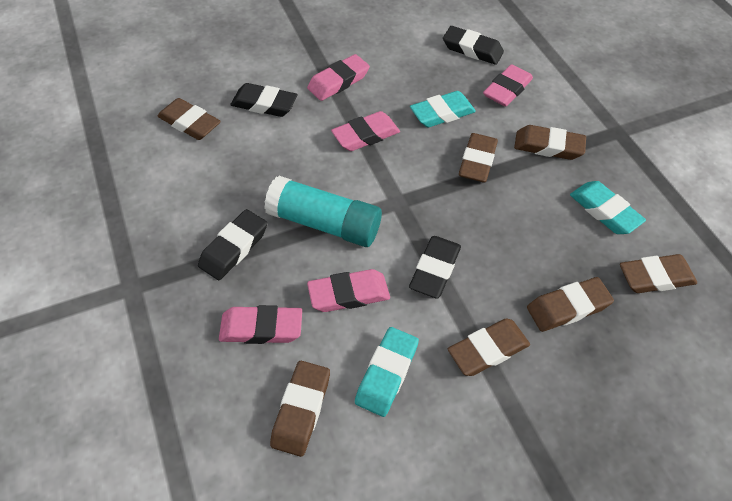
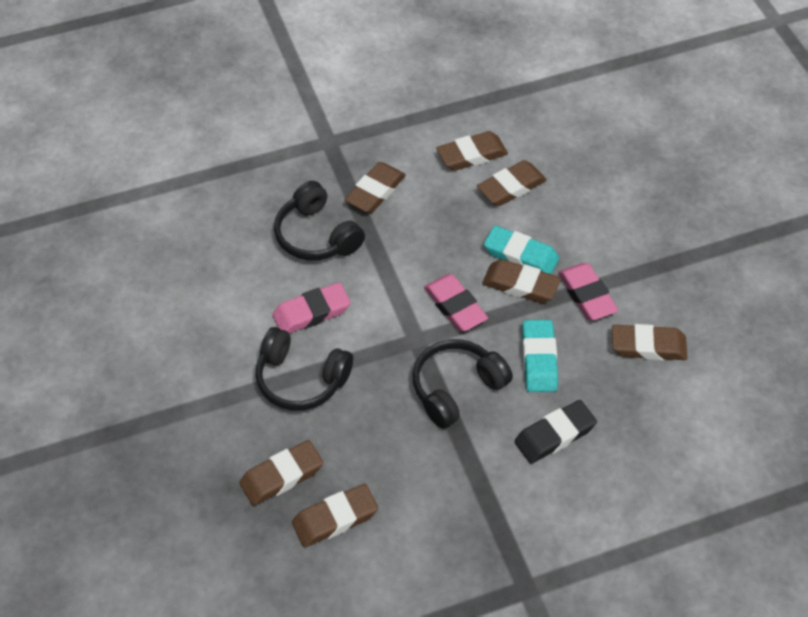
black eraser: 4 -> 1
black headphones: 0 -> 3
pink eraser: 5 -> 3
turquoise eraser: 3 -> 2
turquoise glue stick: 1 -> 0

